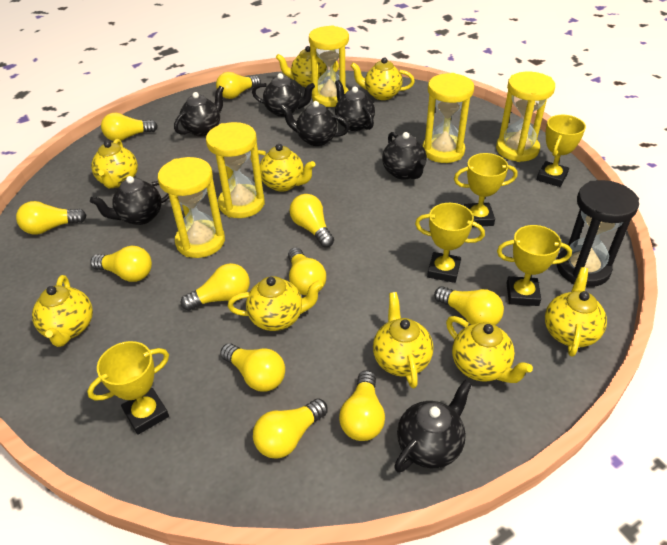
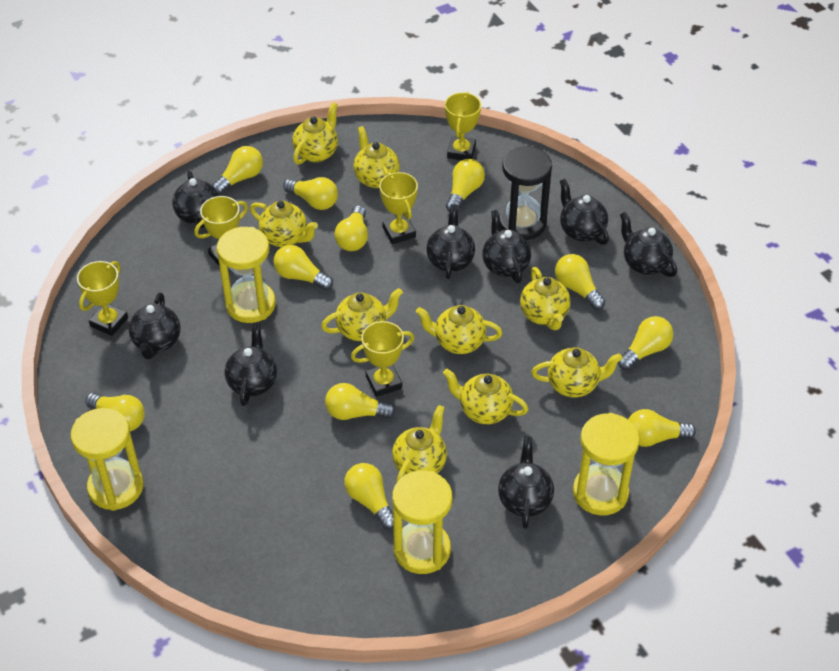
black teapot: 7 -> 8
yellow hourglass: 5 -> 4

